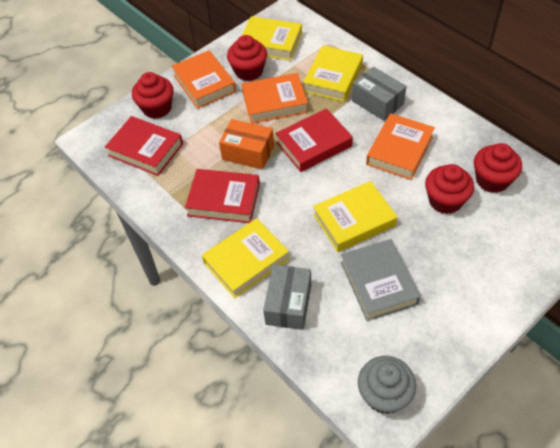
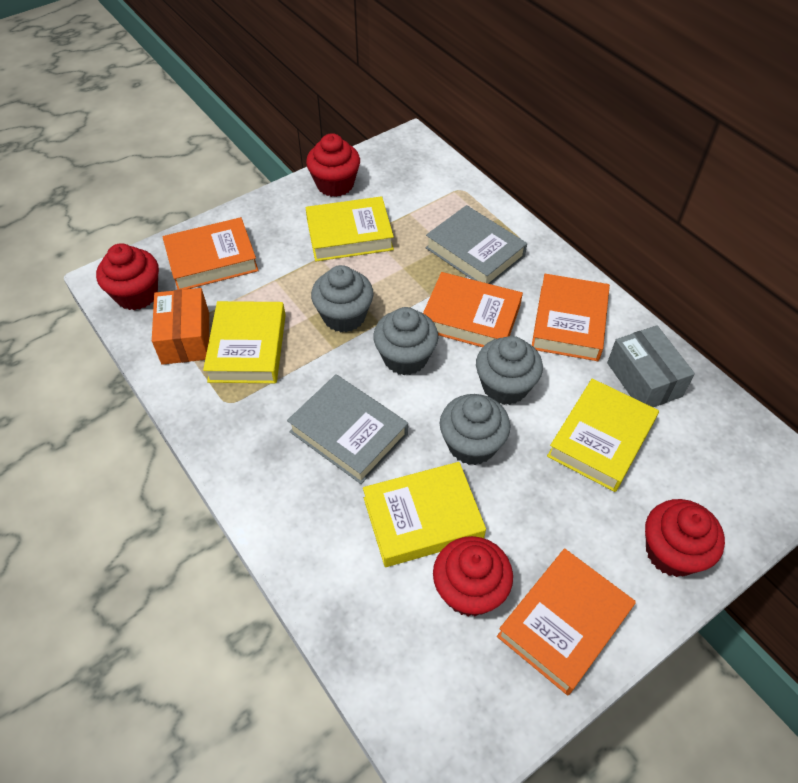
grey book: 1 -> 2
grey box: 2 -> 1
grey cupcake: 1 -> 4
orange book: 3 -> 4
red book: 3 -> 0

